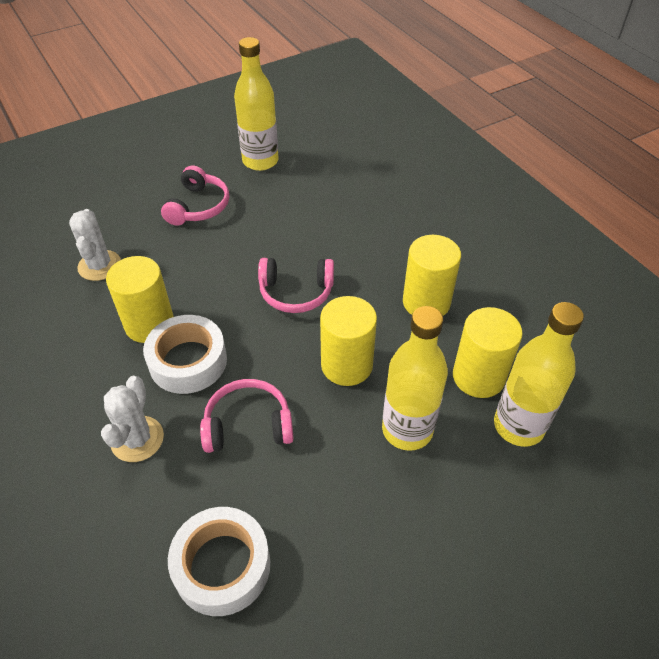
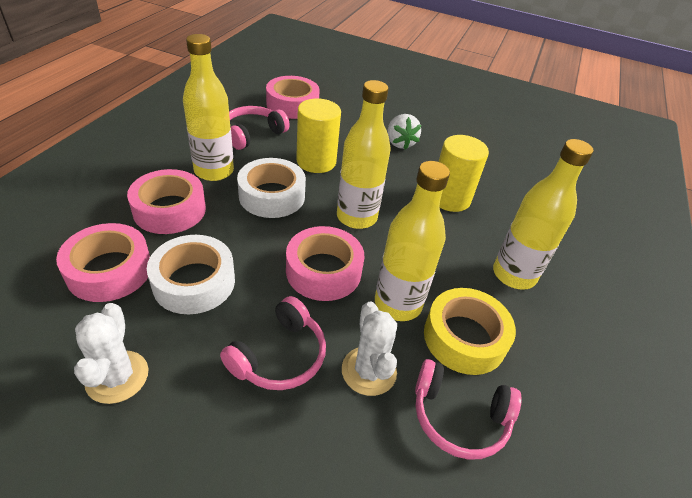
pink tape: 0 -> 4
white strawberry: 0 -> 1
yellow bottle: 3 -> 4
yellow cylinder: 4 -> 2
yellow tape: 0 -> 1

